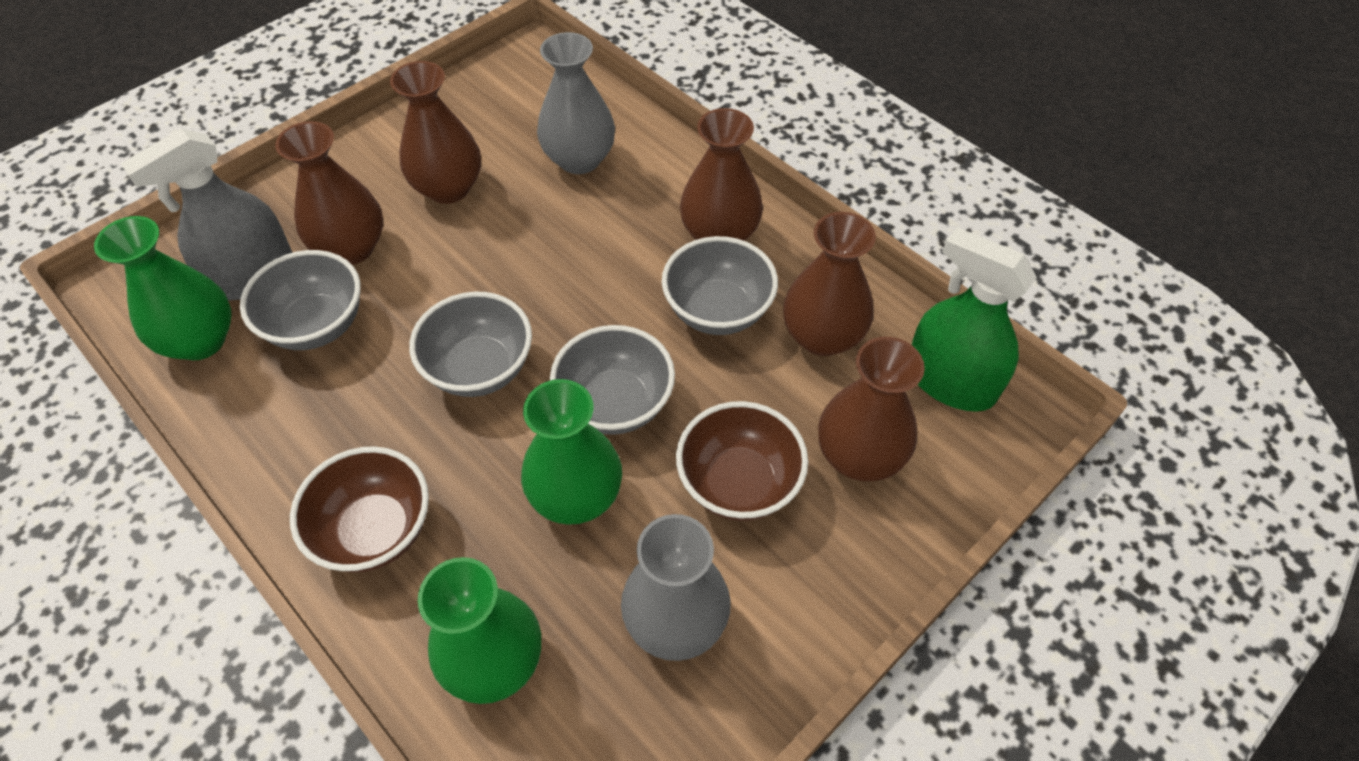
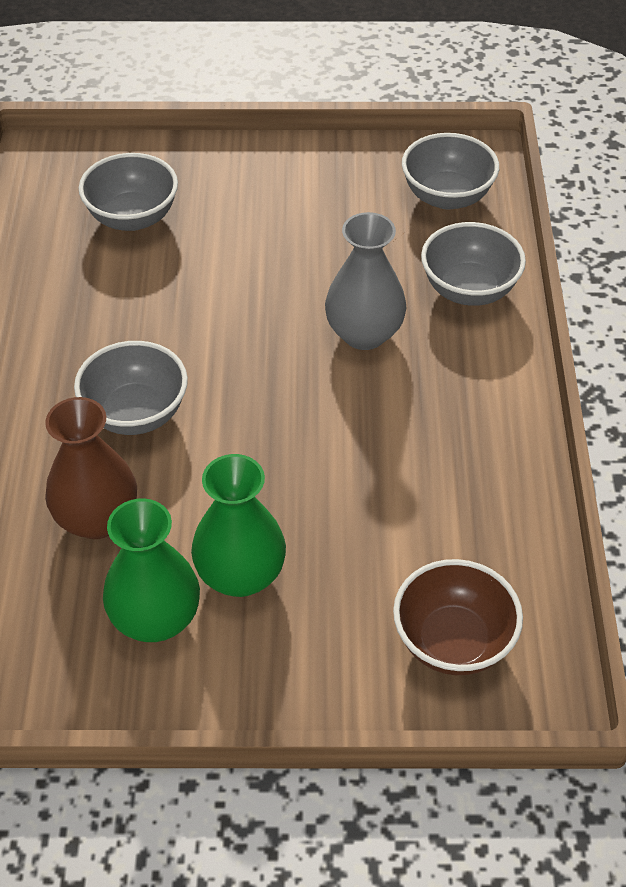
brown bowl: 2 -> 1
brown vase: 5 -> 1
green spray bottle: 1 -> 0
green vase: 3 -> 2
grey spray bottle: 1 -> 0
grey vase: 2 -> 1

